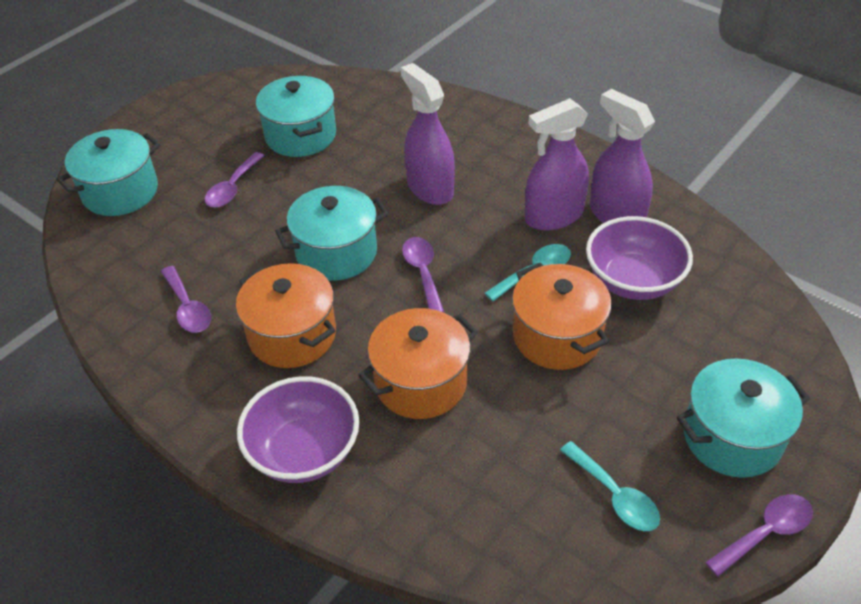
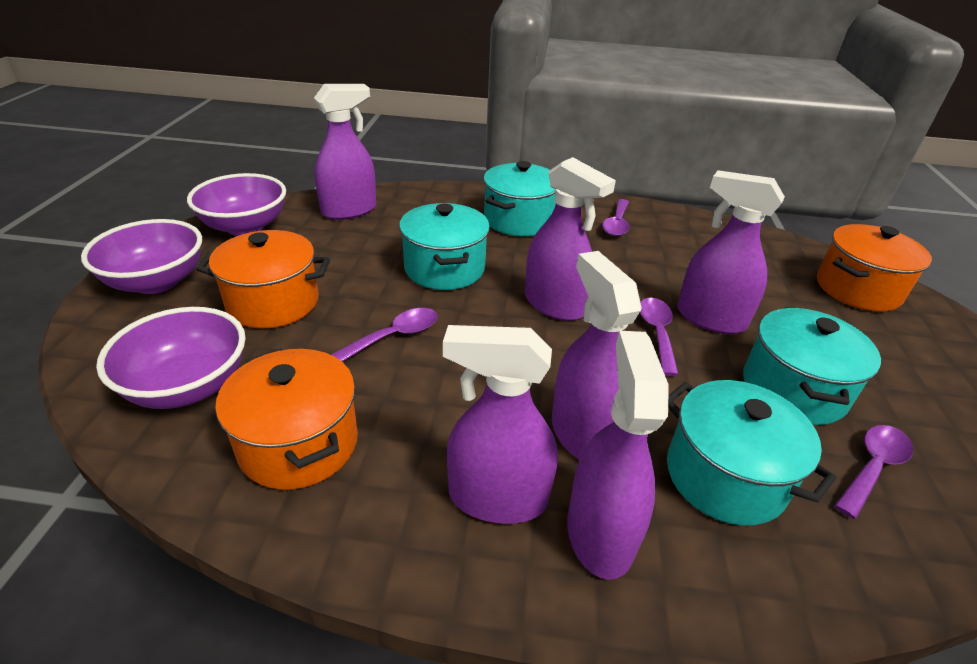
purple bowl: 2 -> 3
purple spray bottle: 3 -> 6
turquoise spoon: 2 -> 0

